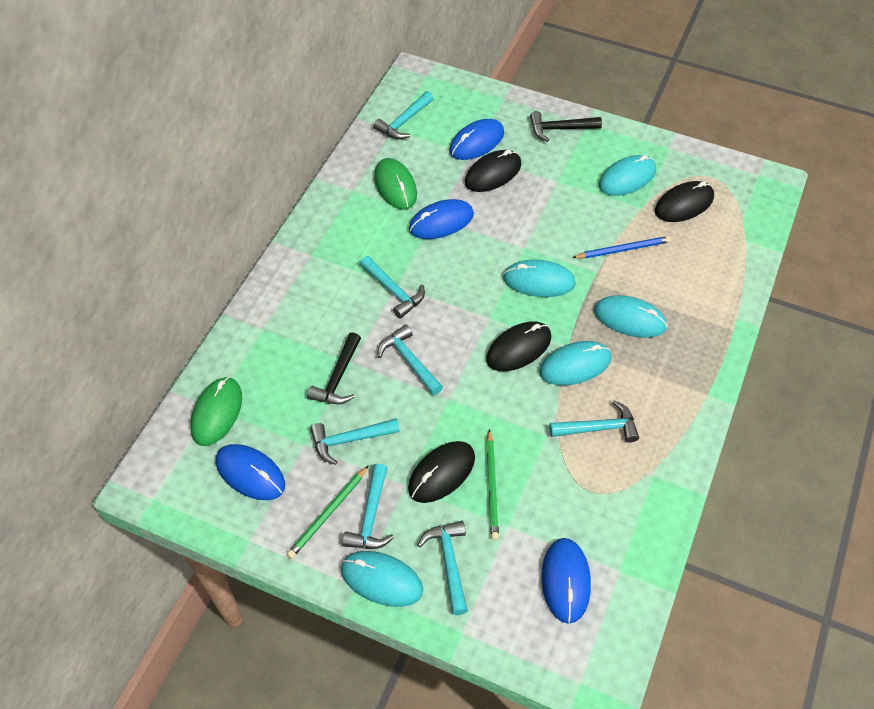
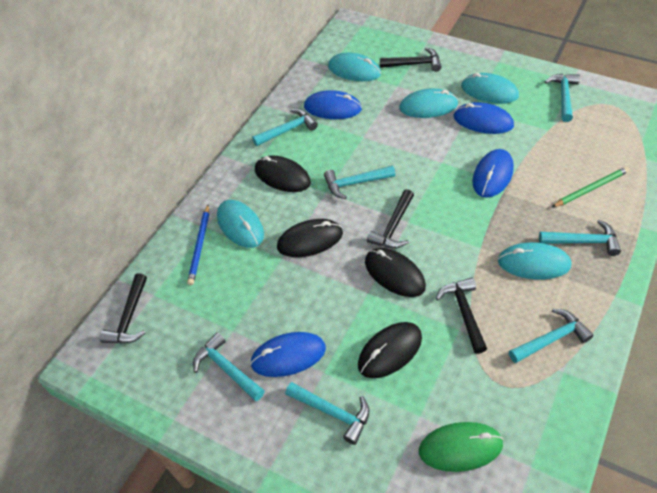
black hammer: 2 -> 4
green mouse: 2 -> 1
green pencil: 2 -> 1

